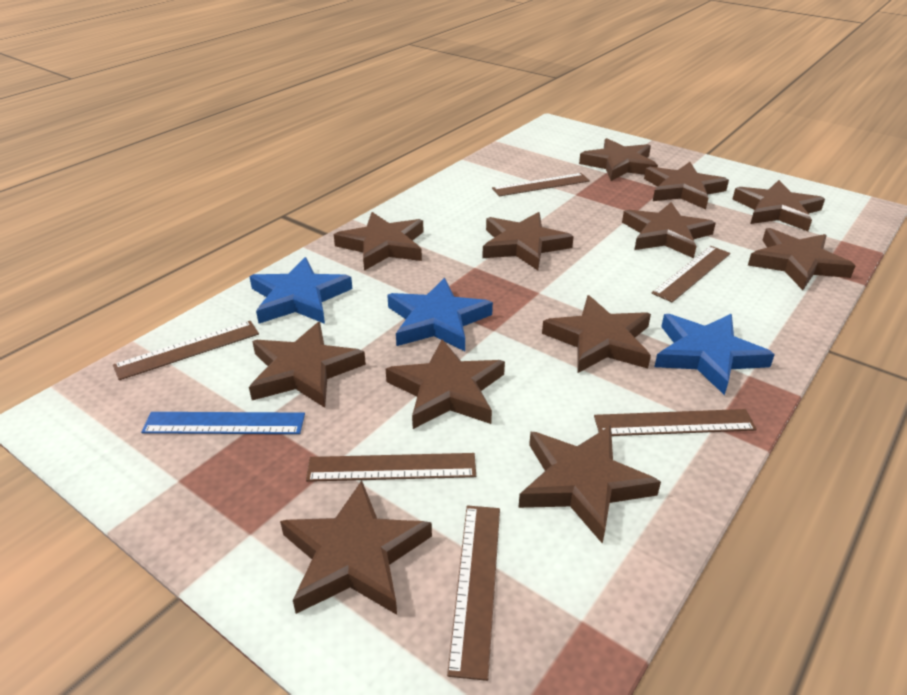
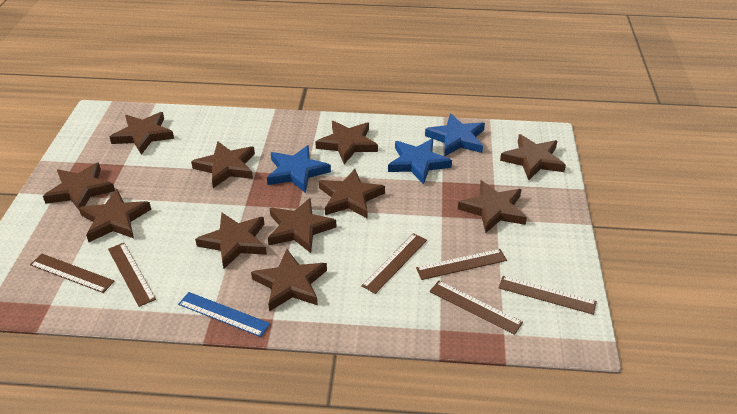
brown star: 12 -> 11

